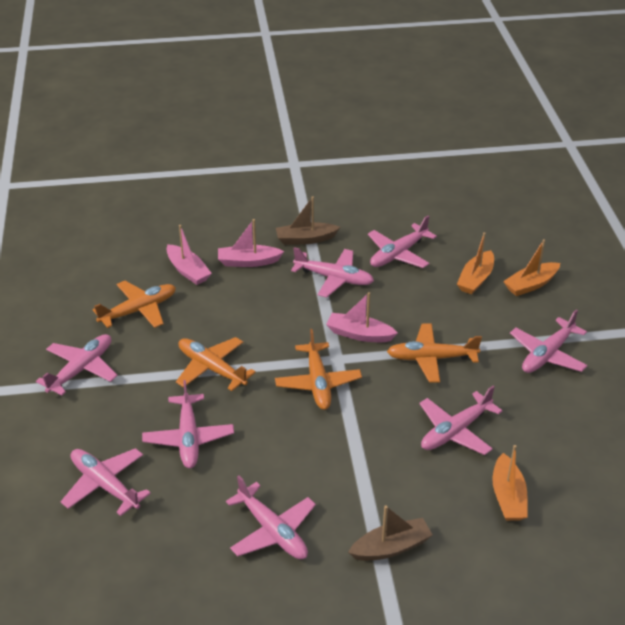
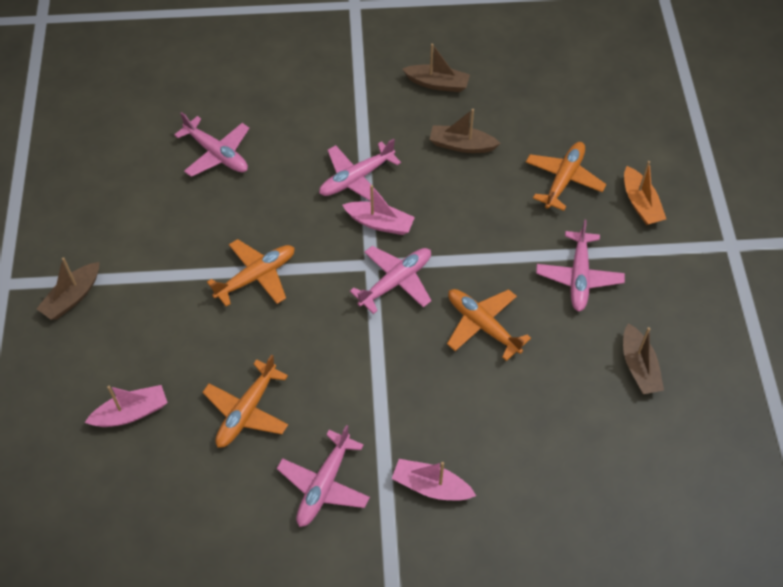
brown boat: 2 -> 4
orange boat: 3 -> 1
pink plane: 8 -> 5

